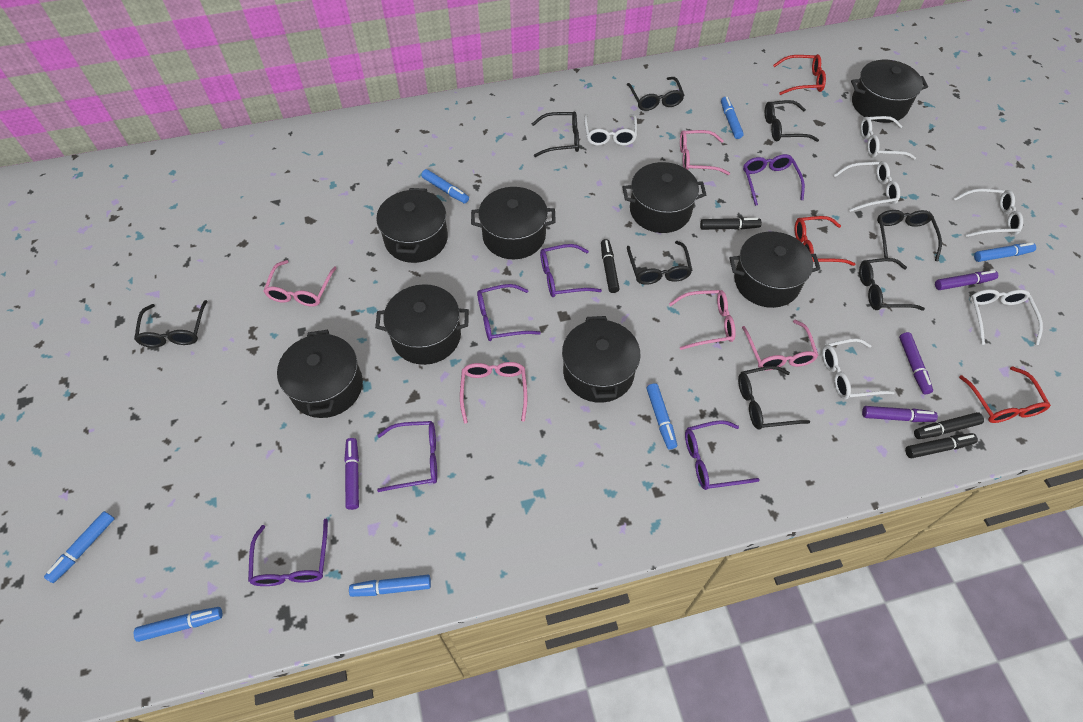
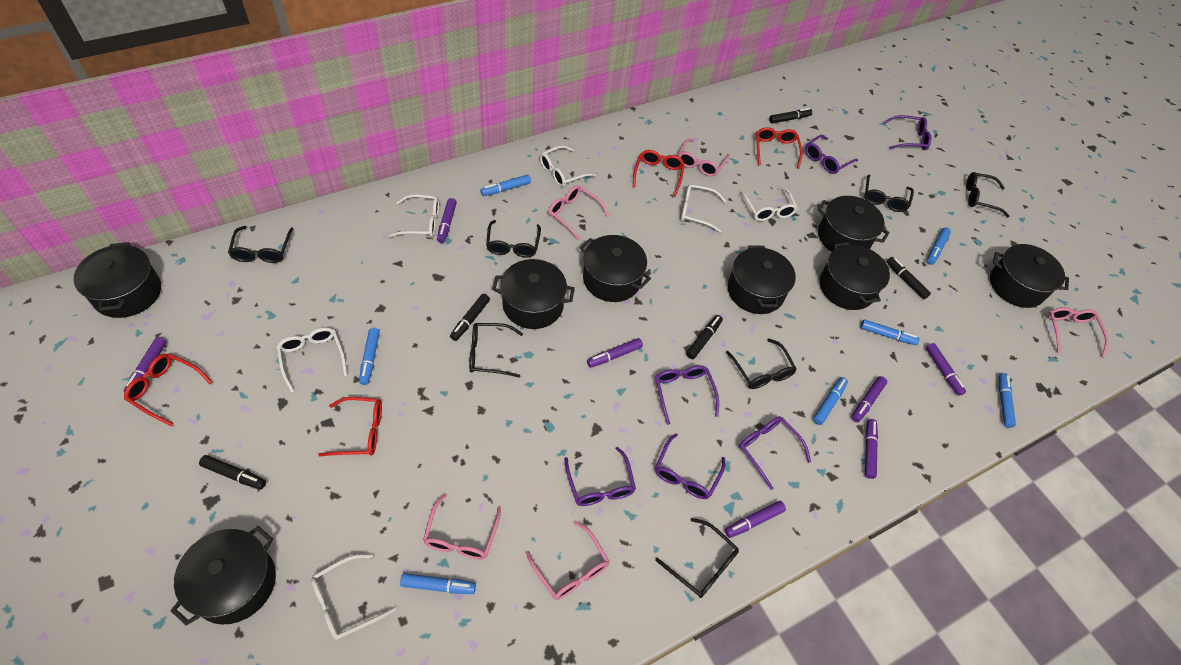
black glasses: 8 -> 7
black marker: 4 -> 5
purple marker: 4 -> 7
red glasses: 3 -> 4

